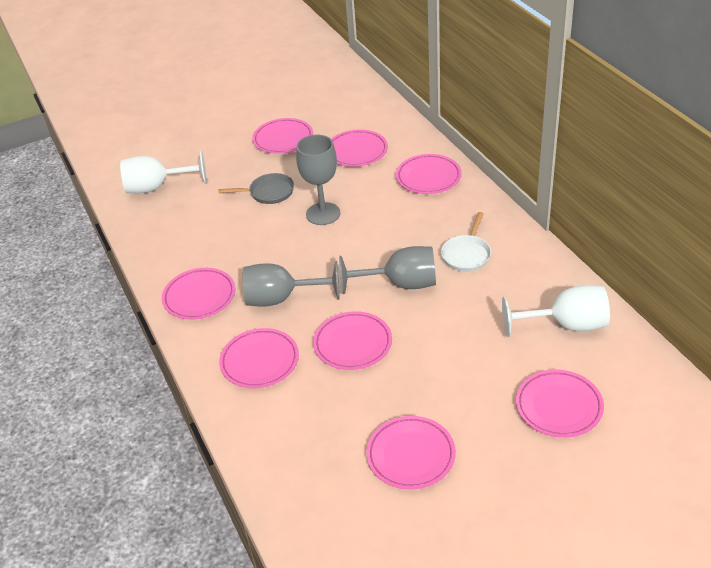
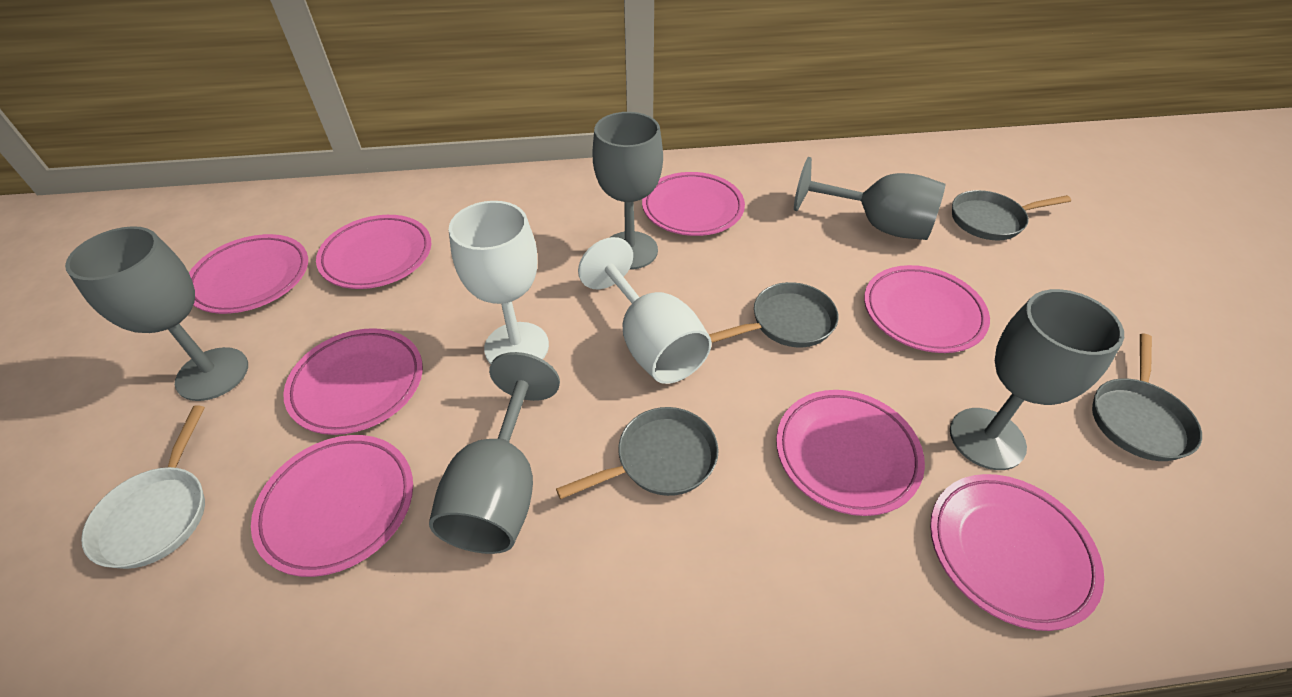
grey goblet: 3 -> 5
grey pan: 1 -> 4

